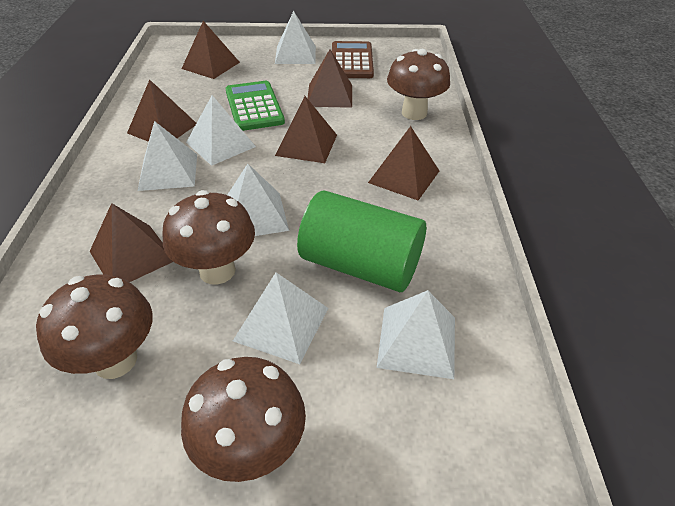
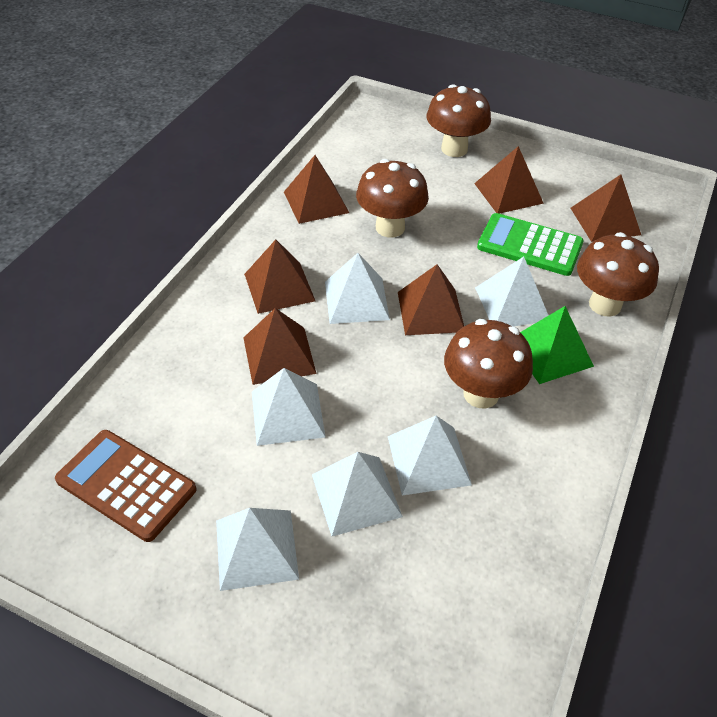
green cylinder: 1 -> 0
green pyramid: 0 -> 1

